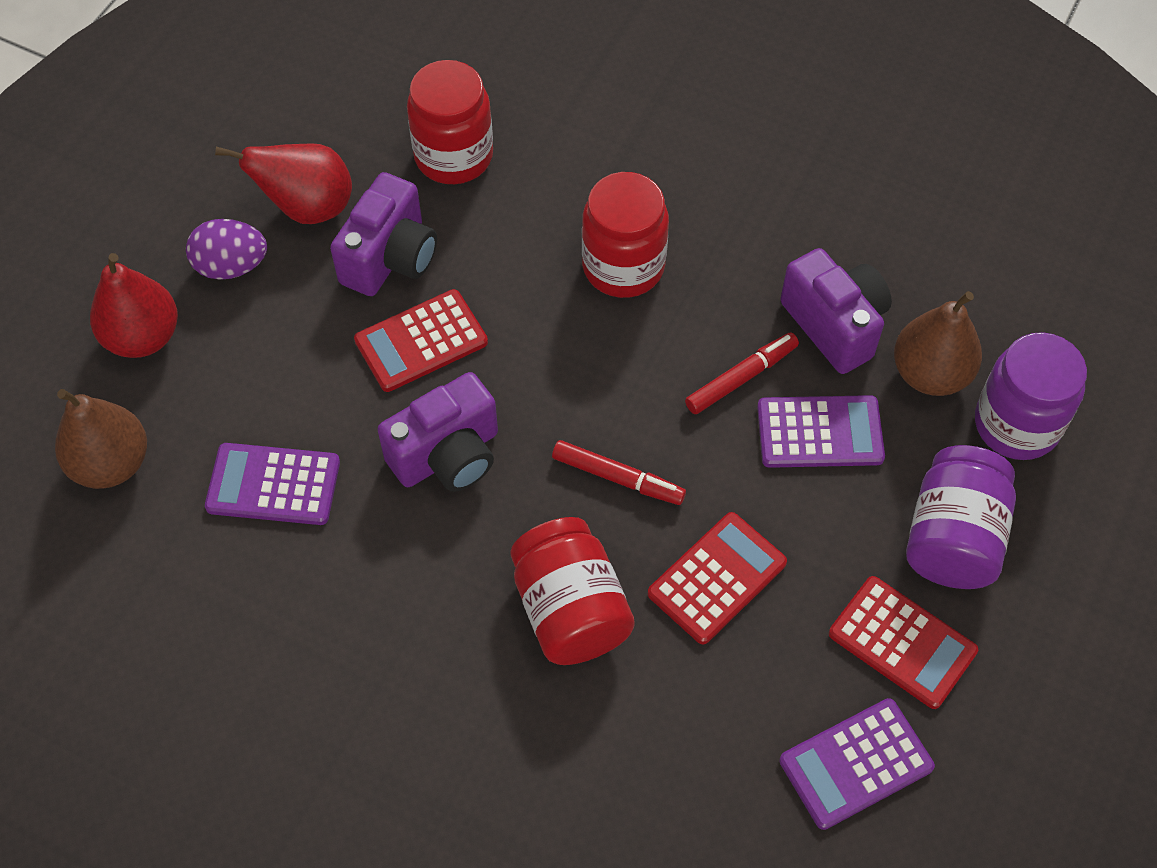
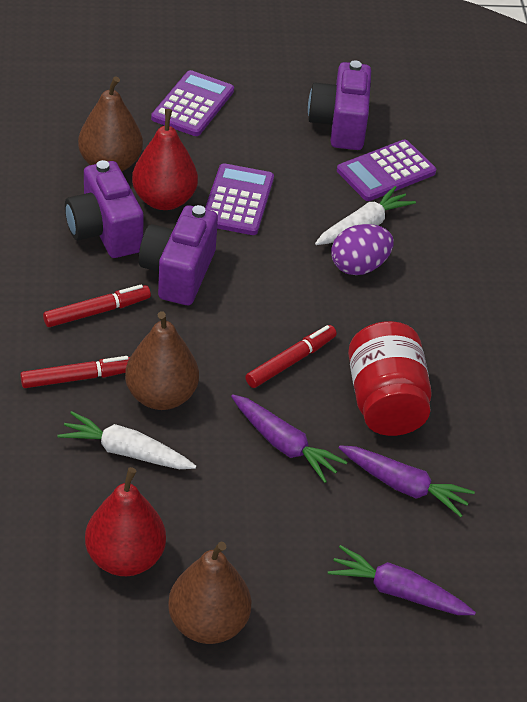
brown pear: 2 -> 3
purple carrot: 0 -> 3
purple jar: 2 -> 0
red calculator: 3 -> 0
red jar: 3 -> 1
red marker: 2 -> 3
white carrot: 0 -> 2

